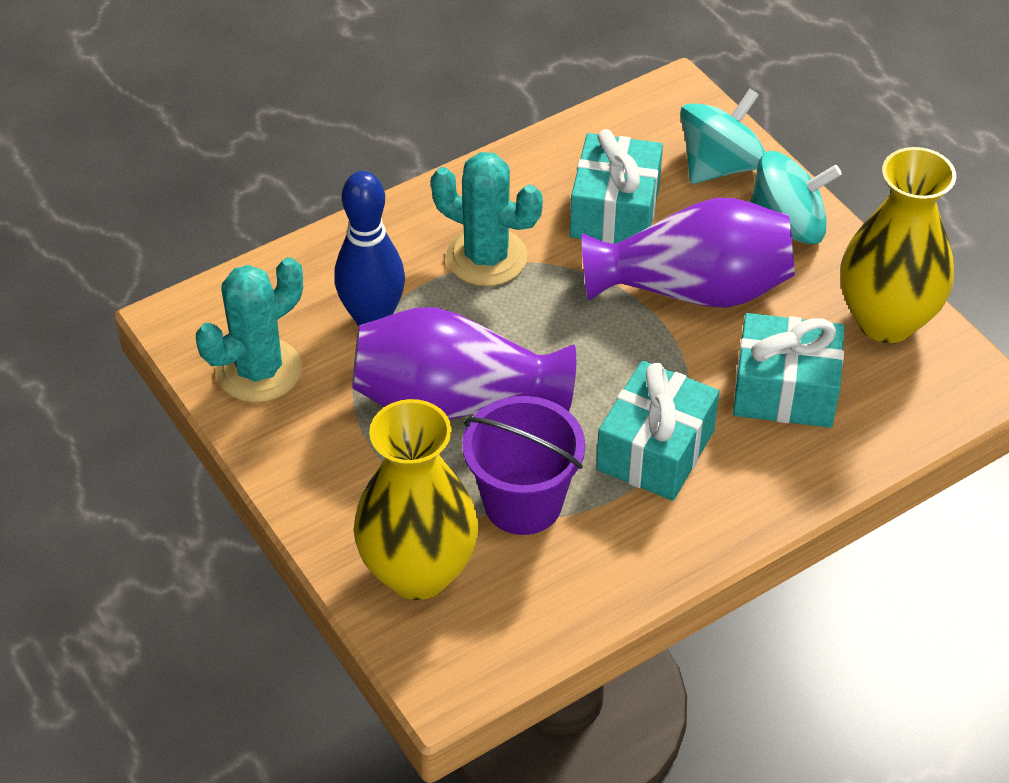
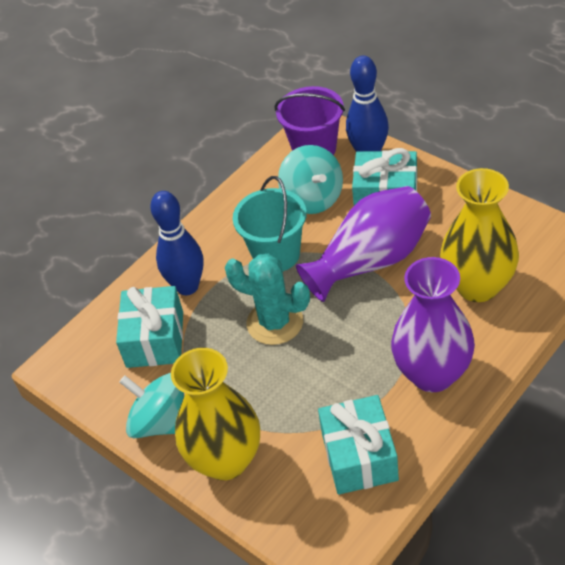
blue bowling pin: 1 -> 2
turquoise bucket: 0 -> 1
turquoise cactus: 2 -> 1

